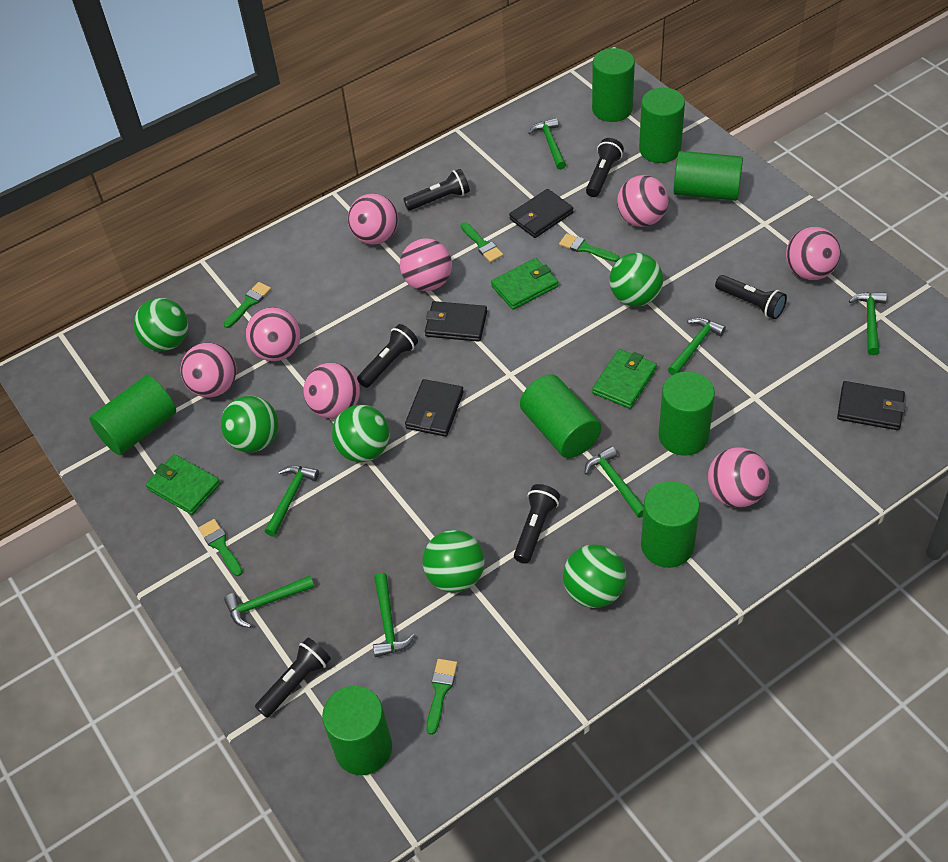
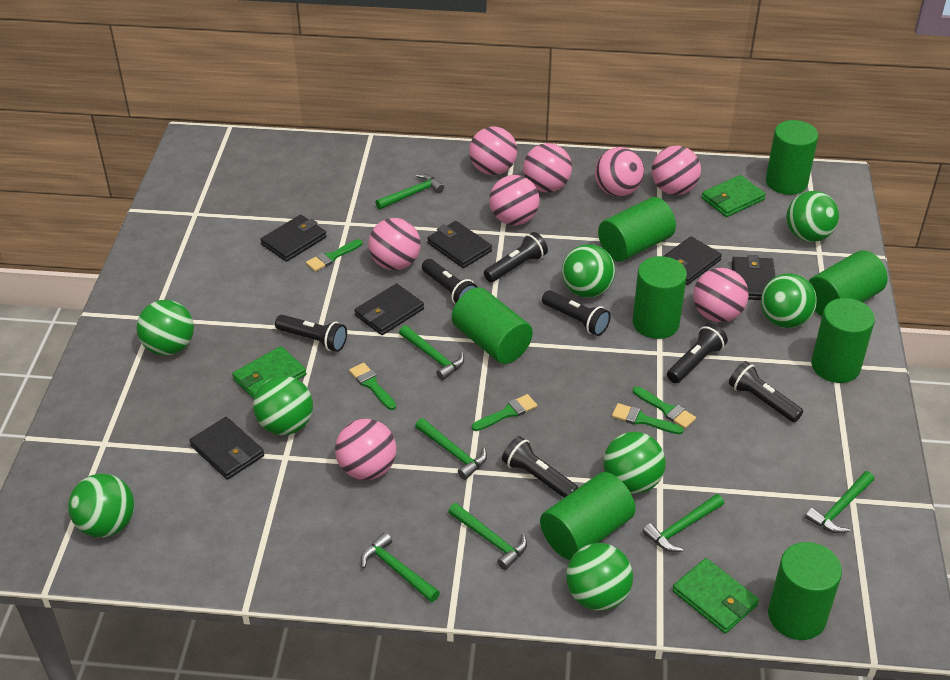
black flashlight: 6 -> 7
black wallet: 4 -> 6
green ball: 6 -> 8

